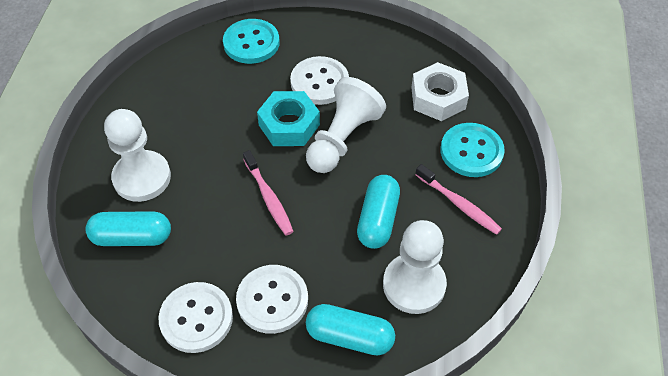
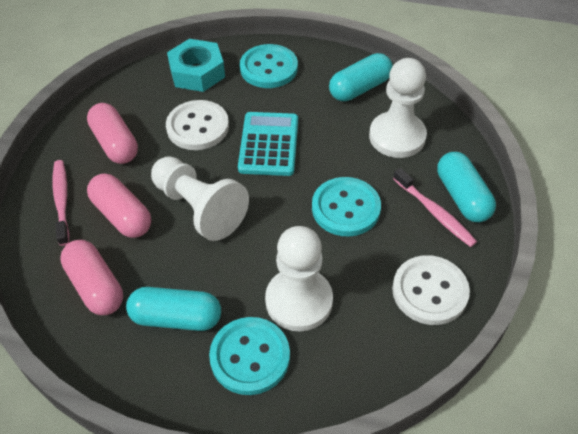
pink capsule: 0 -> 3
turquoise button: 2 -> 3
turquoise calculator: 0 -> 1
white button: 3 -> 2
white nut: 1 -> 0

